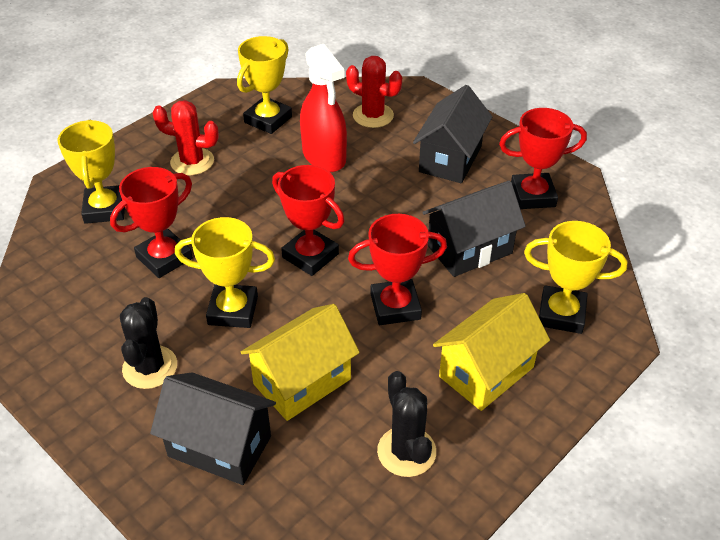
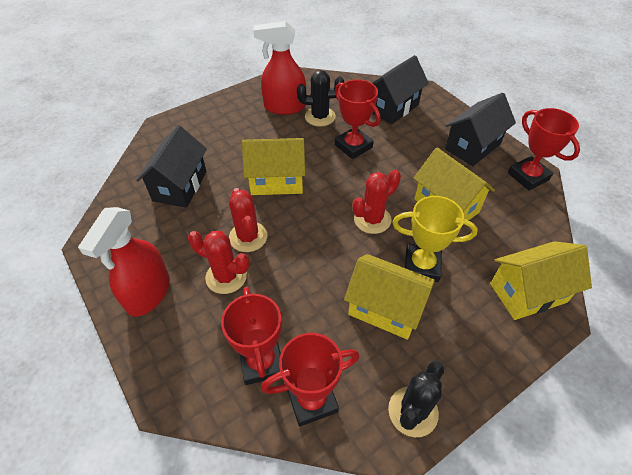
red cactus: 2 -> 3
red spray bottle: 1 -> 2
yellow house: 2 -> 4
yellow trophy: 4 -> 1

